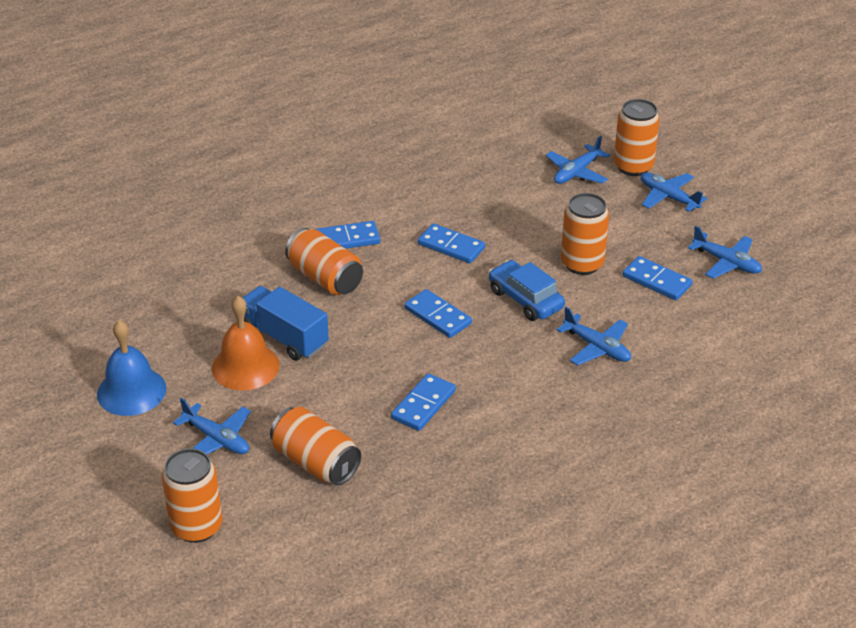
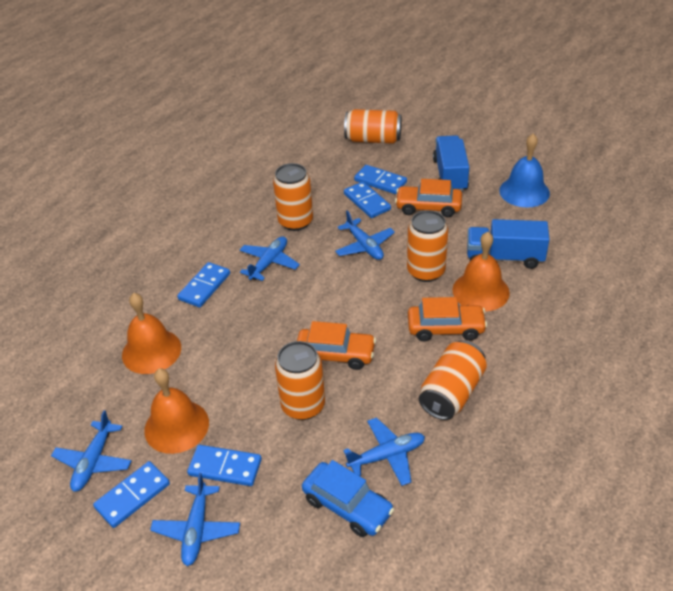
blue truck: 1 -> 2
orange bell: 1 -> 3
orange car: 0 -> 3

